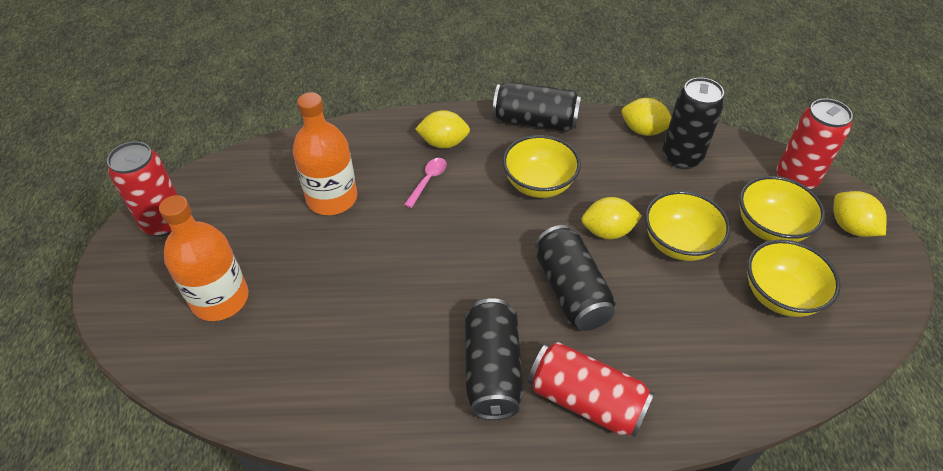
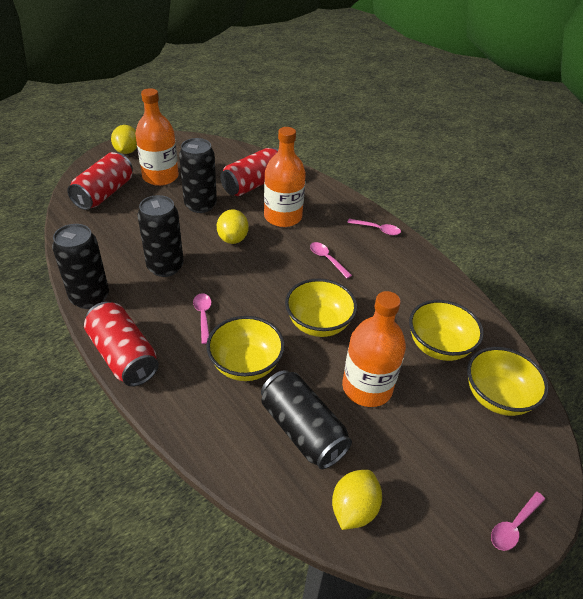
orange bottle: 2 -> 3
pink spoon: 1 -> 4
yellow lemon: 4 -> 3

